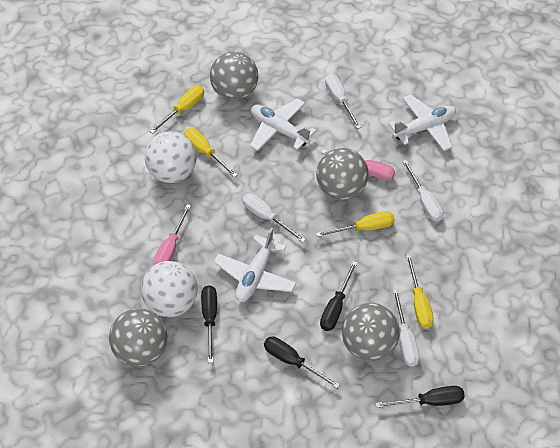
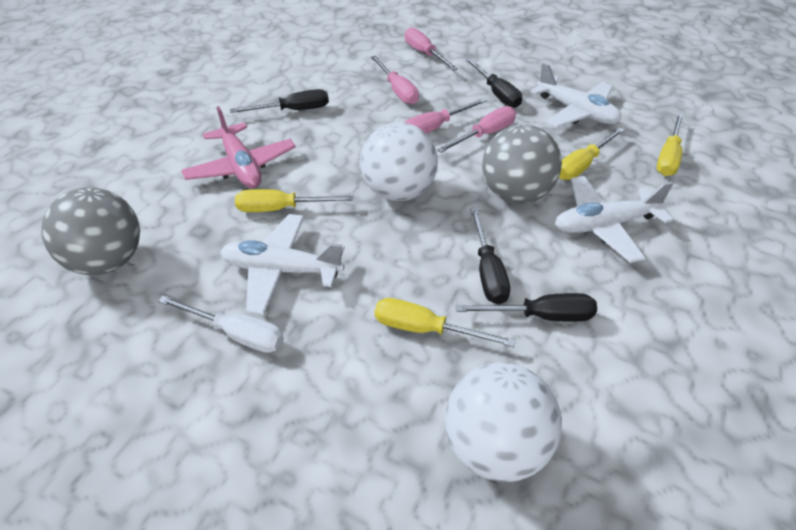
grey ball: 4 -> 2
pink plane: 0 -> 1
pink screwdriver: 2 -> 4
white screwdriver: 4 -> 1

